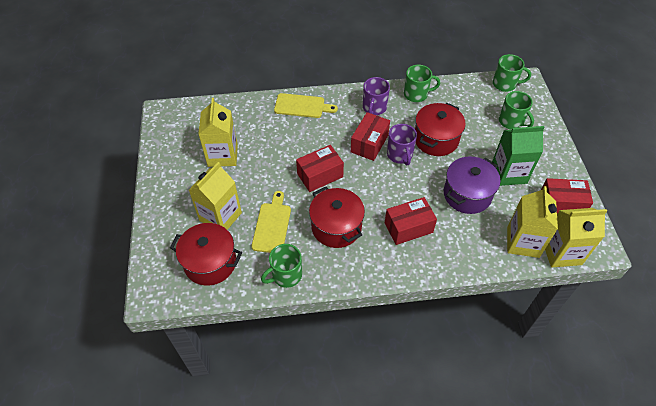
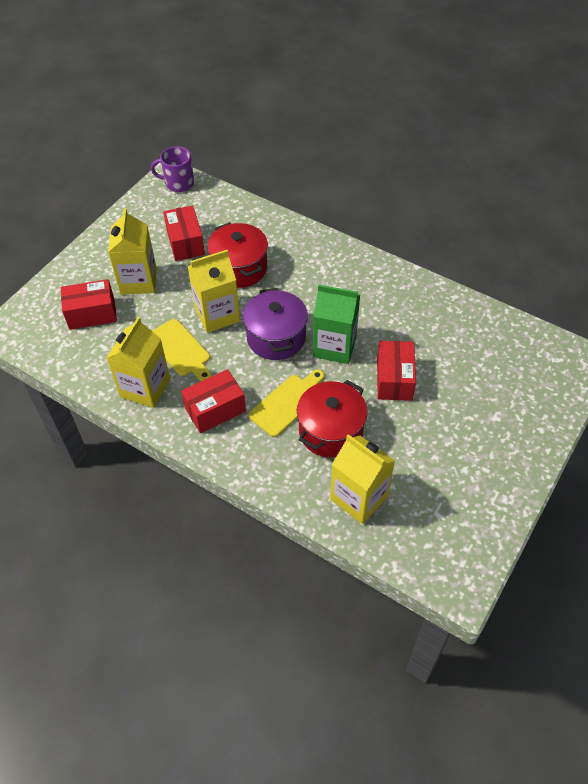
green mug: 4 -> 0
purple mug: 2 -> 1
red pot: 3 -> 2

